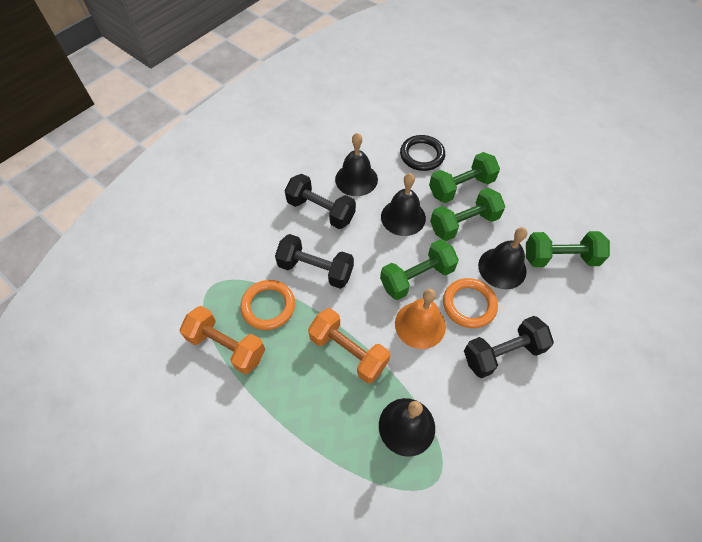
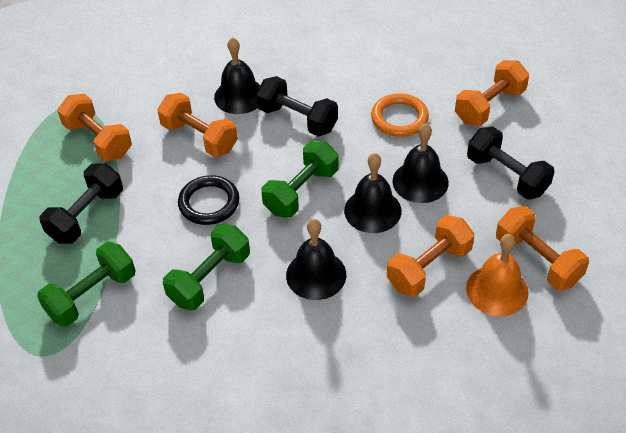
green dumbbell: 4 -> 3
orange dumbbell: 2 -> 5
orange ring: 2 -> 1

